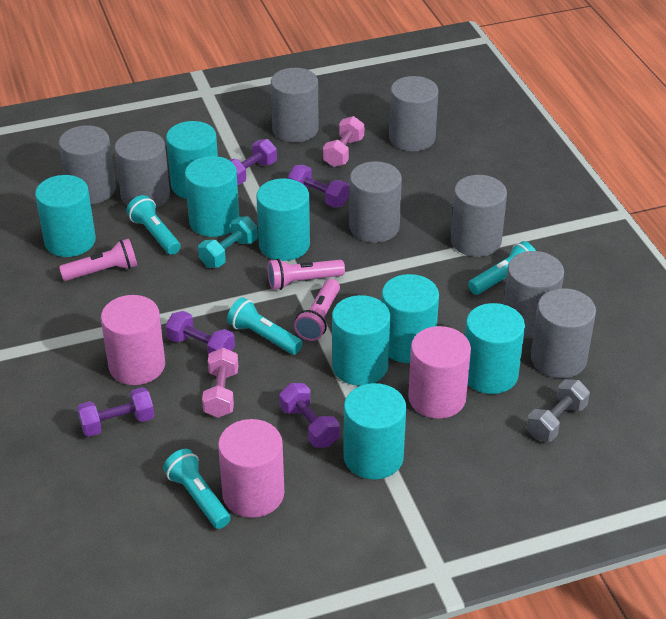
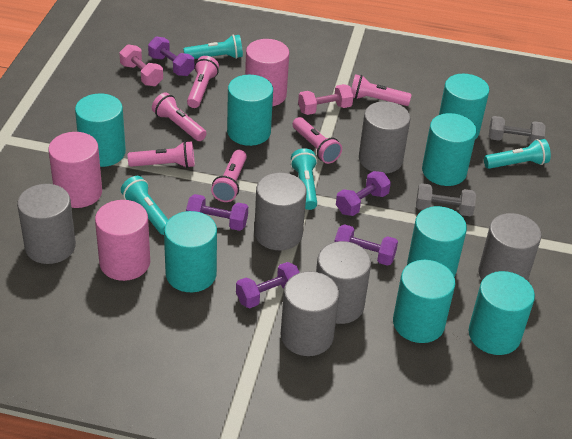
grey cylinder: 8 -> 6
grey dumbbell: 1 -> 2
pink flashlight: 3 -> 6
turquoise dumbbell: 1 -> 0

